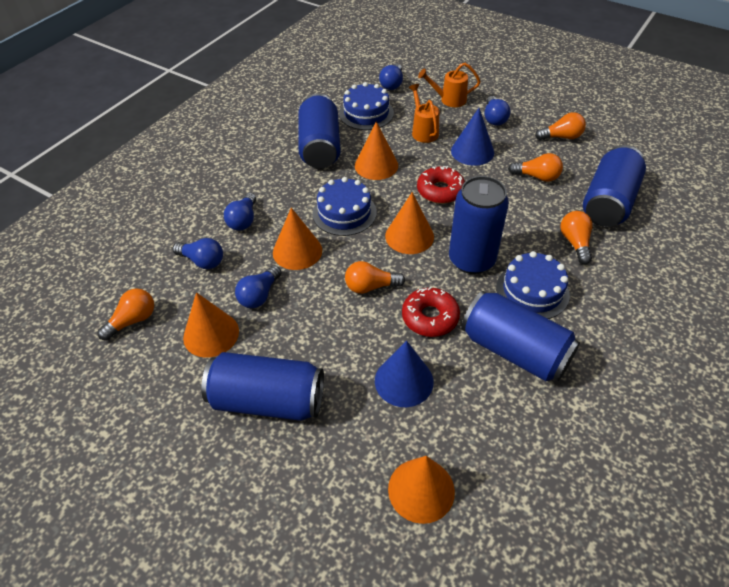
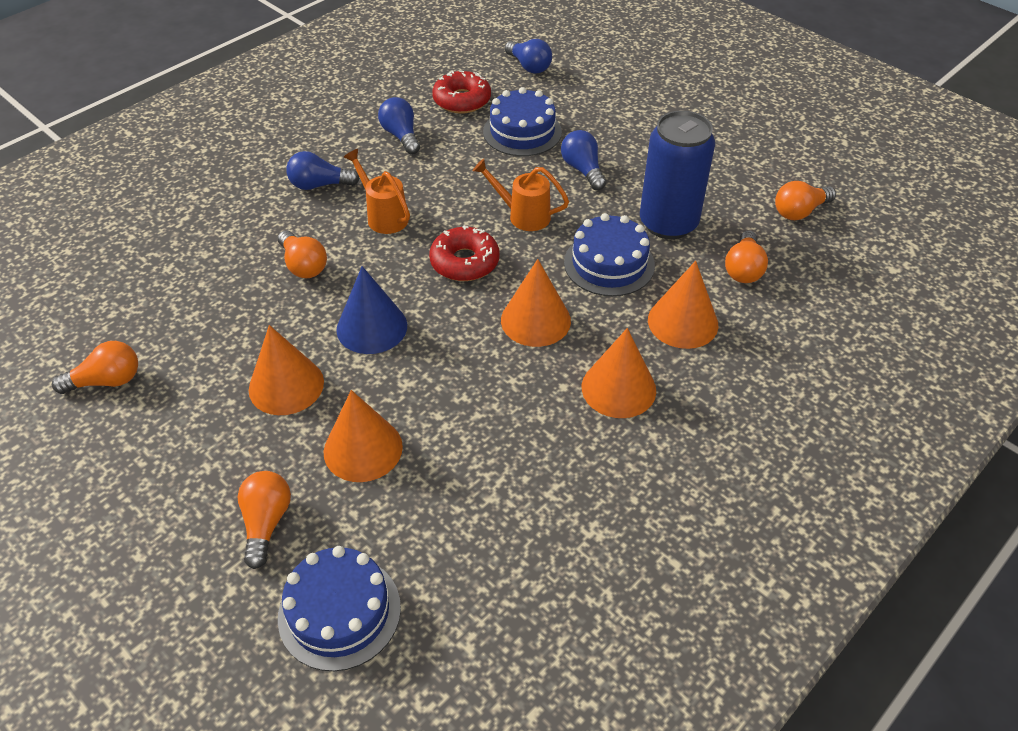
blue can: 5 -> 1
blue cone: 2 -> 1
blue light bulb: 5 -> 4

